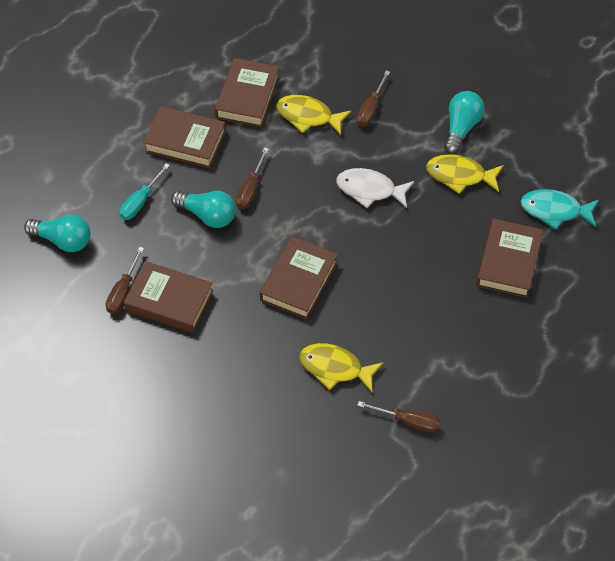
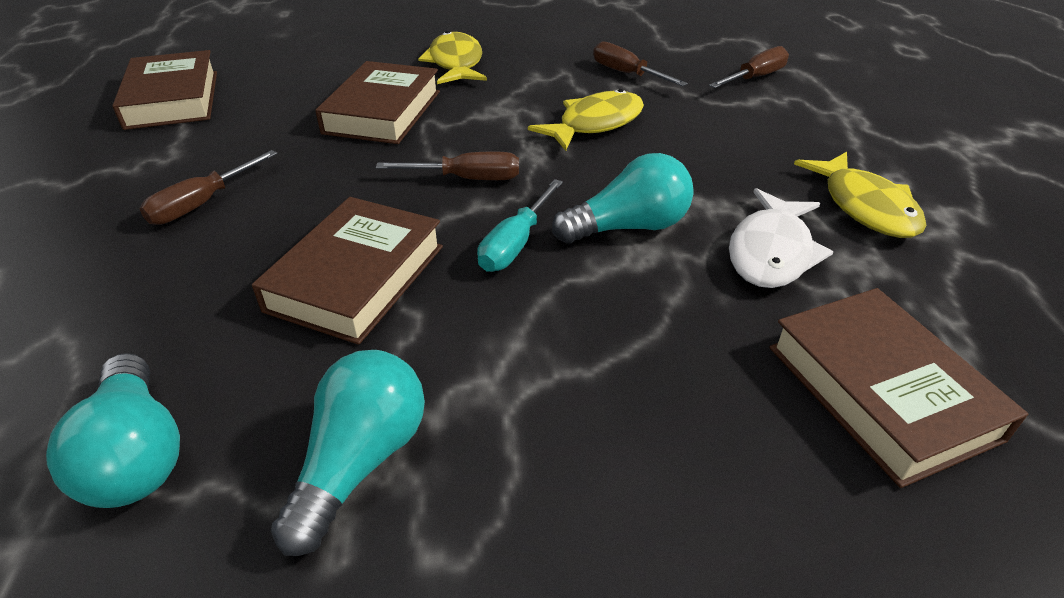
brown book: 5 -> 4
turquoise fish: 1 -> 0

